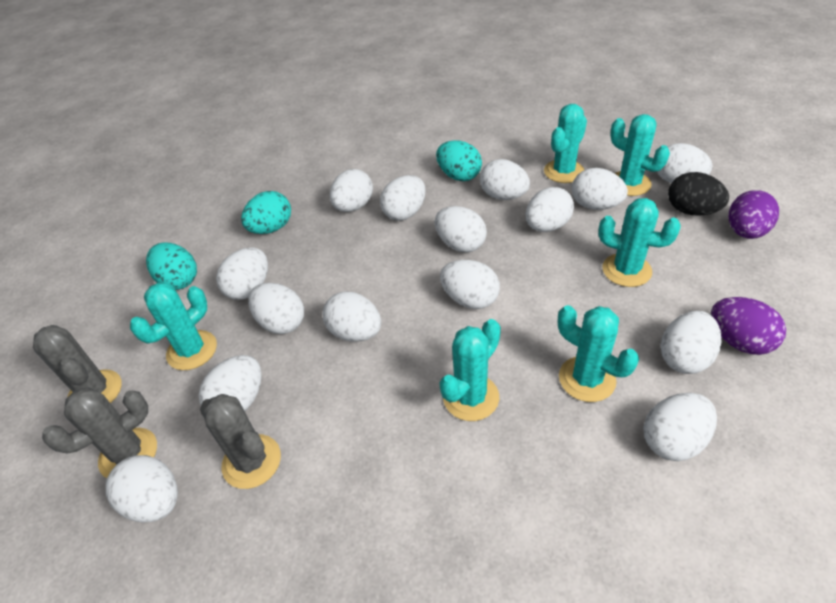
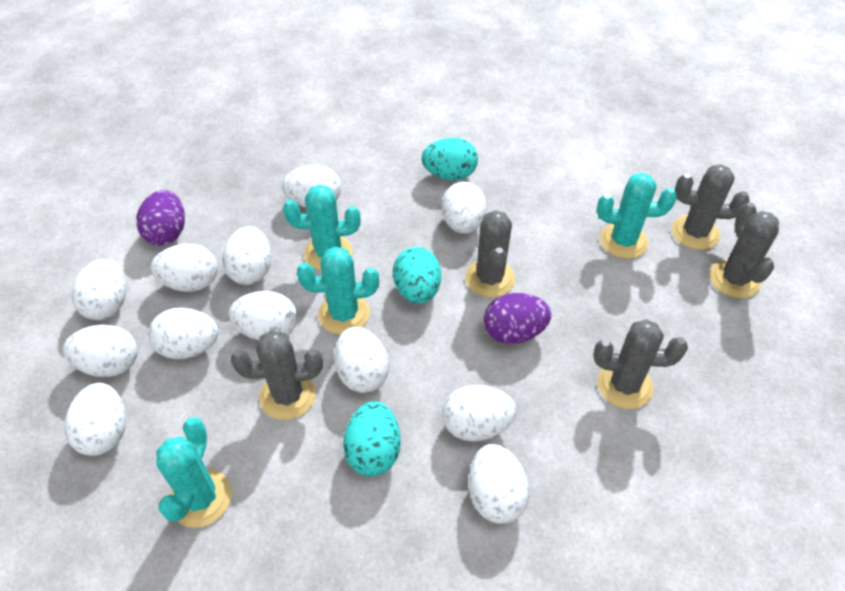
black egg: 1 -> 0
grey cactus: 3 -> 5
turquoise cactus: 6 -> 4
white egg: 15 -> 12

